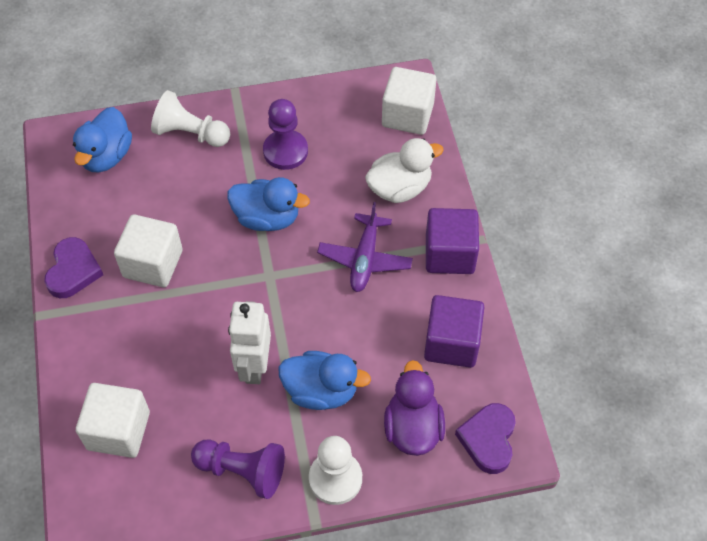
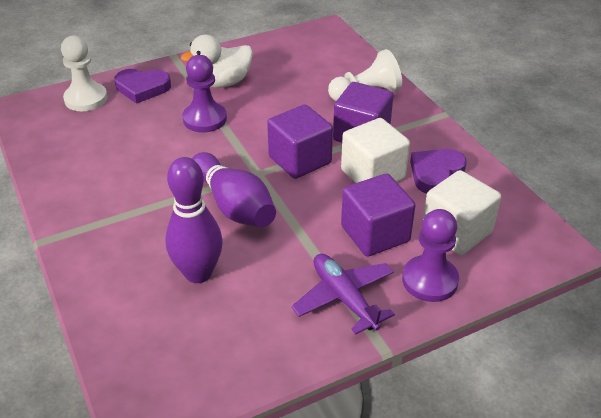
blue duck: 3 -> 0
purple bowling pin: 0 -> 2
purple cube: 2 -> 3
purple duck: 1 -> 0
white cube: 3 -> 2
white robot: 1 -> 0

